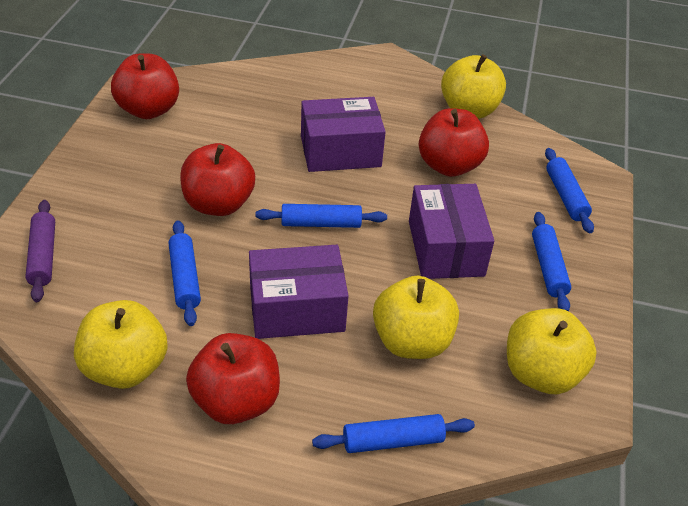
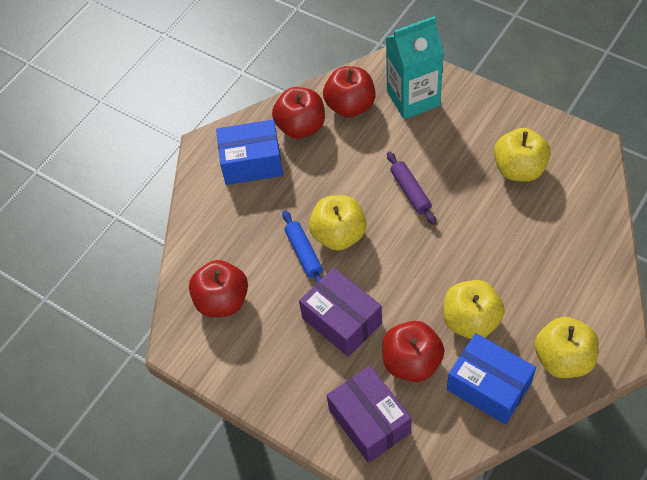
blue box: 0 -> 2
blue rolling pin: 5 -> 1
purple box: 3 -> 2
turquoise carton: 0 -> 1

